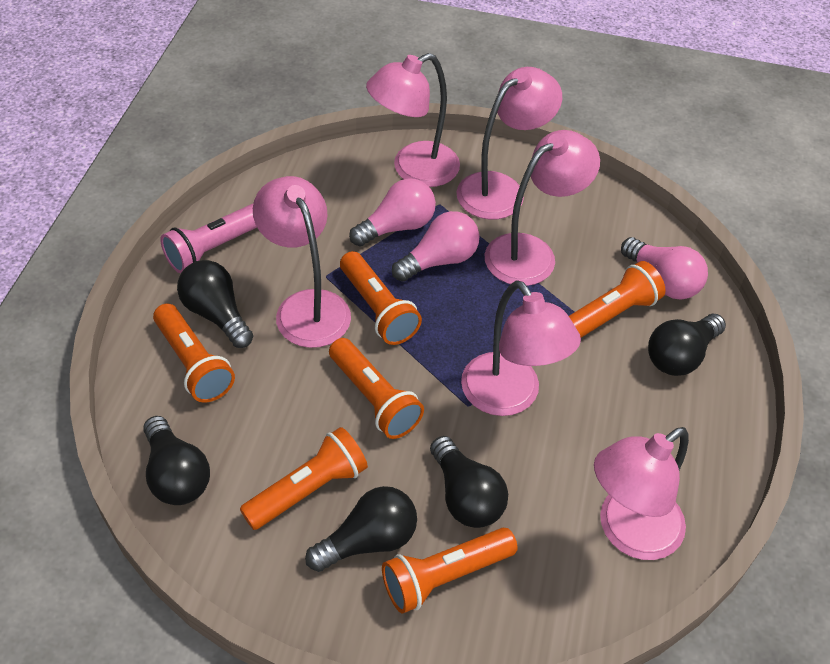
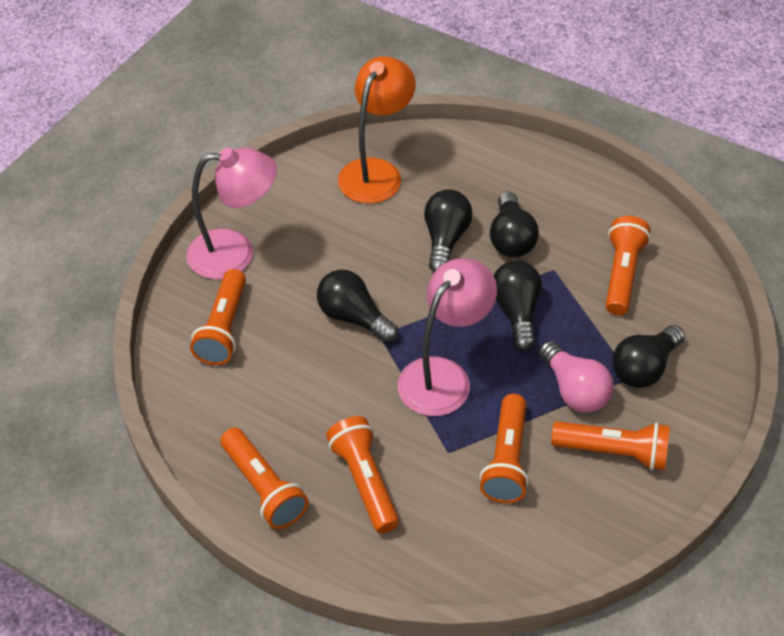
orange lamp: 0 -> 1
pink flashlight: 1 -> 0
pink lamp: 6 -> 2
pink light bulb: 3 -> 1

